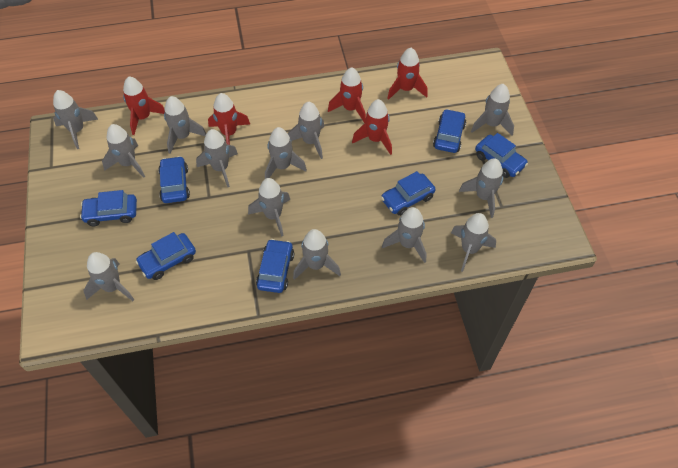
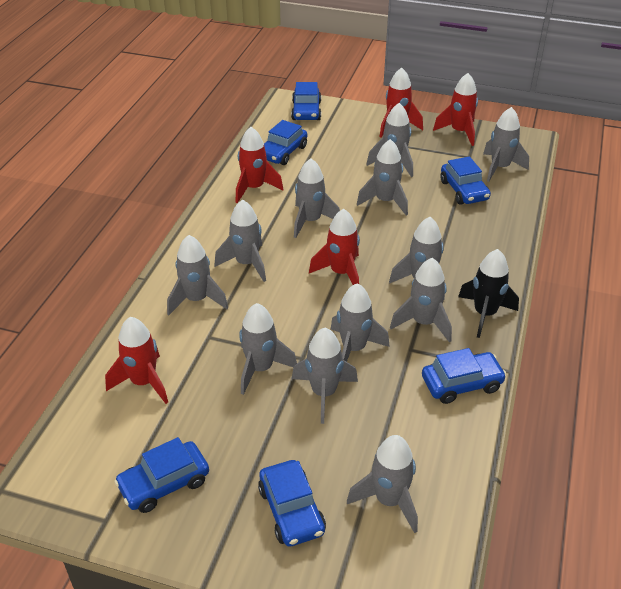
black rocket: 0 -> 1
blue car: 7 -> 6
grey rocket: 13 -> 12

